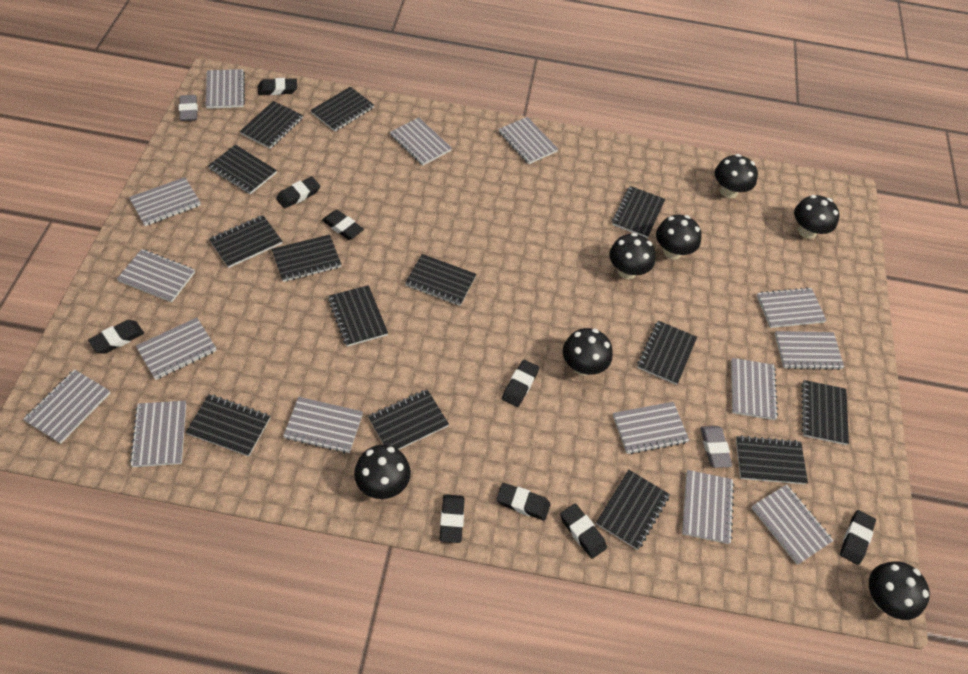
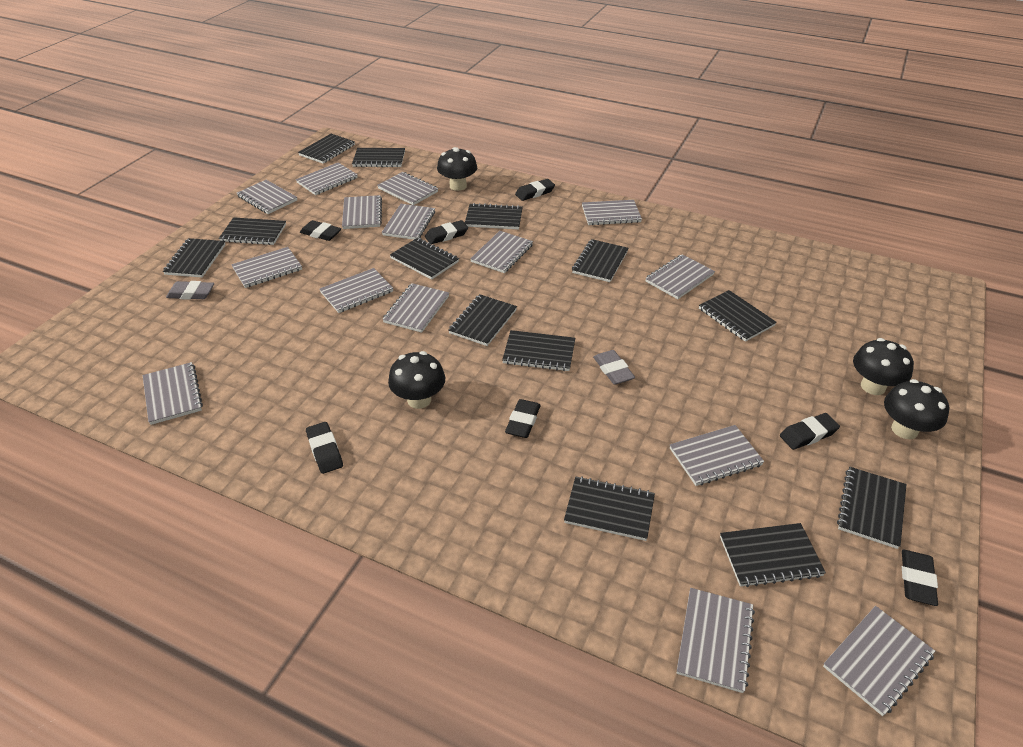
black eraser: 9 -> 7
black mushroom: 7 -> 4
black notebook: 14 -> 13

